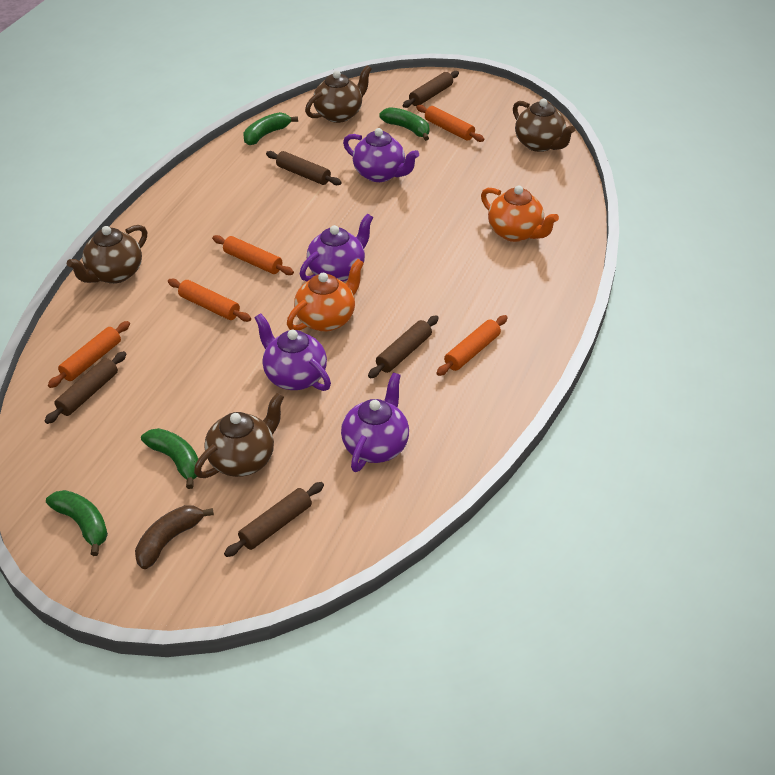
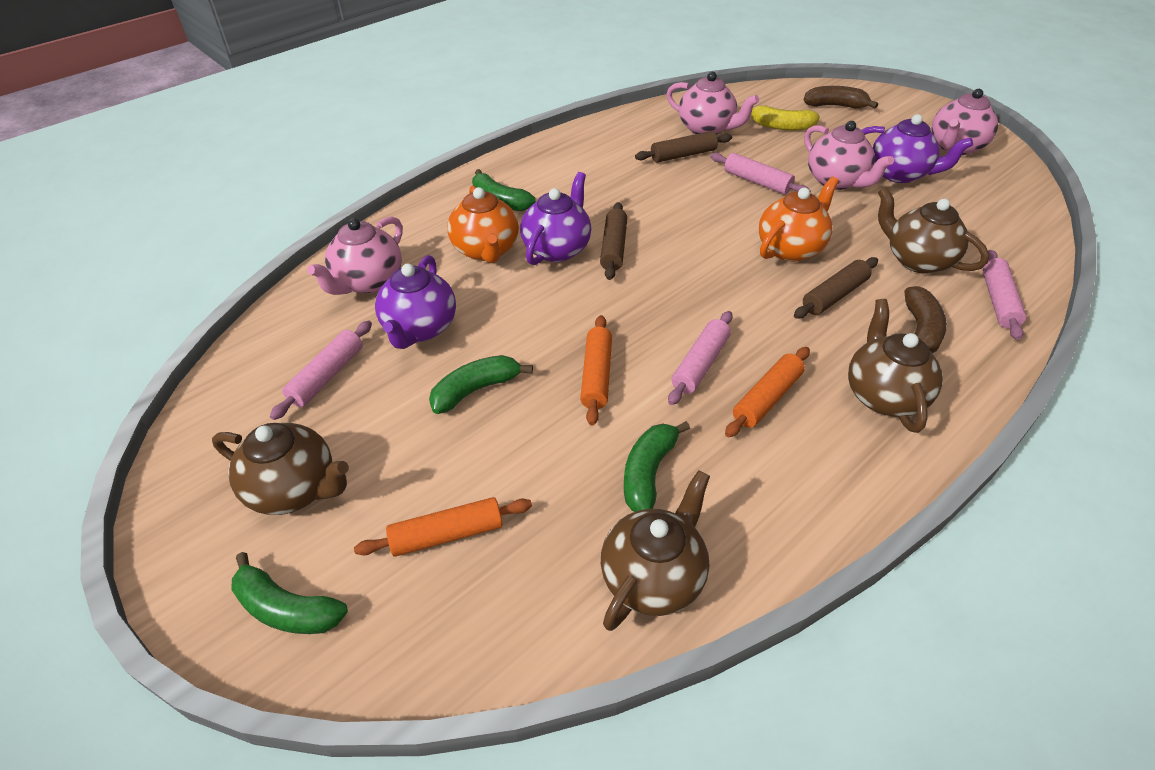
brown banana: 1 -> 2
brown rolling pin: 5 -> 3
orange rolling pin: 5 -> 3
pink rolling pin: 0 -> 4
pink teapot: 0 -> 4
purple teapot: 4 -> 3
yellow banana: 0 -> 1

